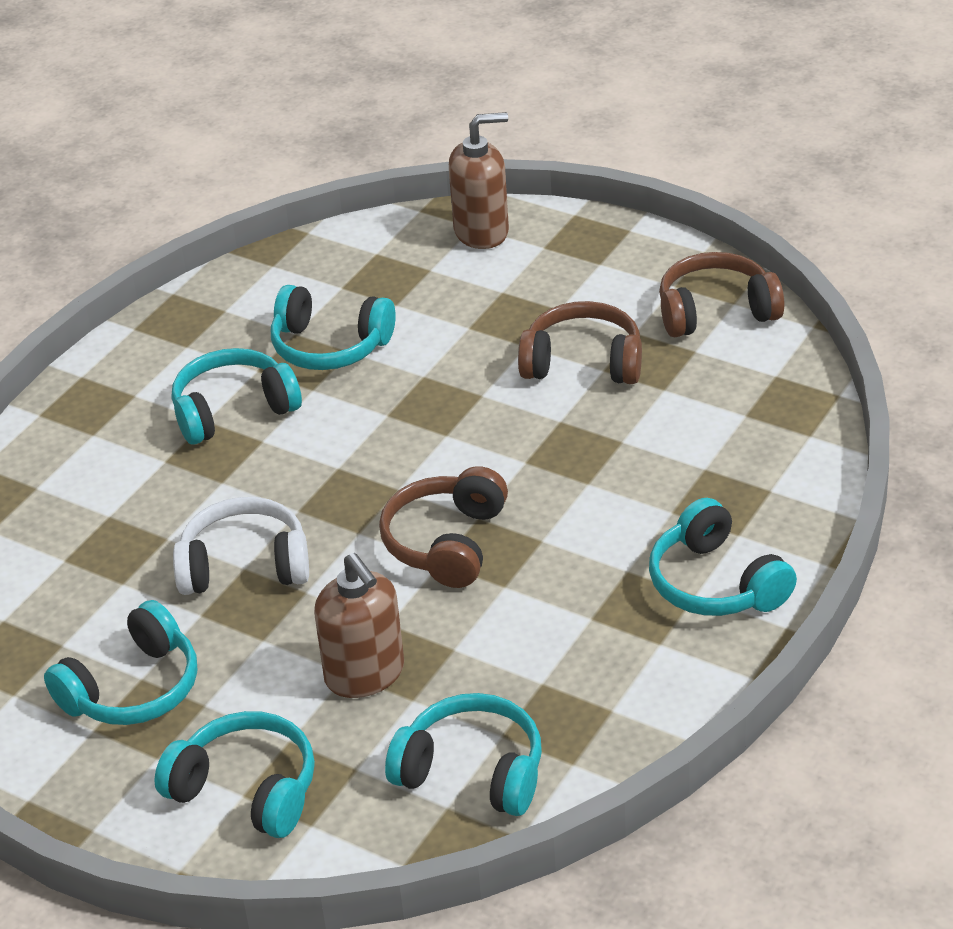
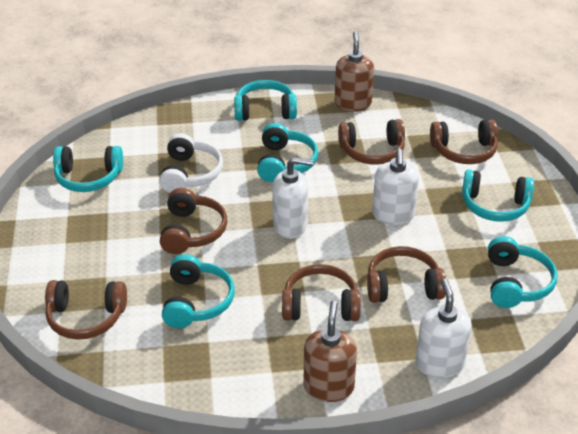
brown headphones: 3 -> 6
white soap dispenser: 0 -> 3

